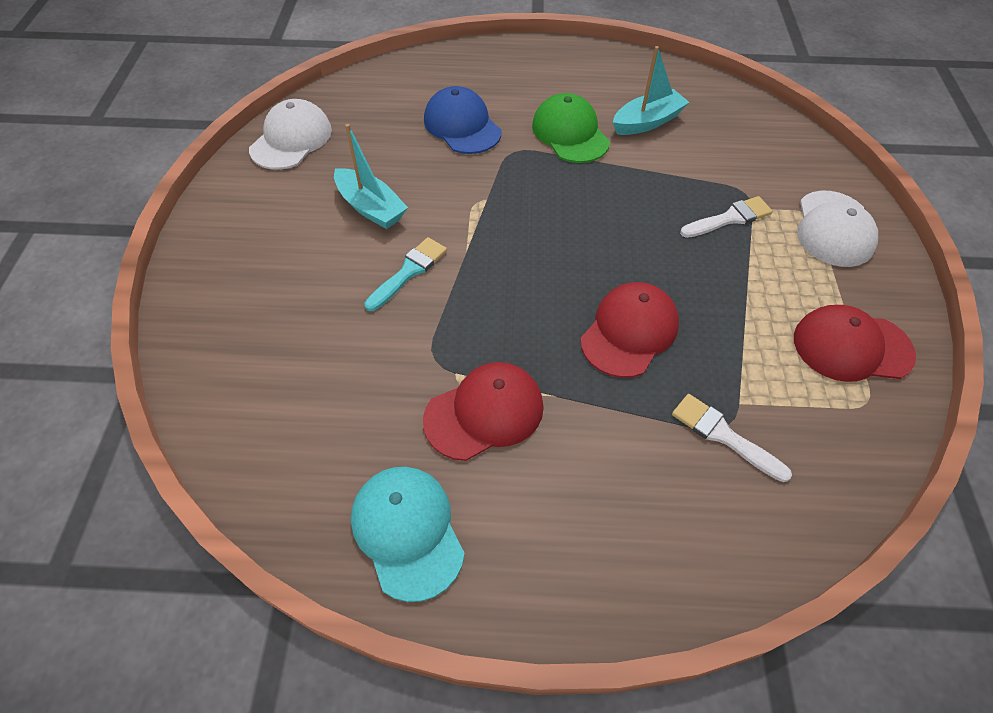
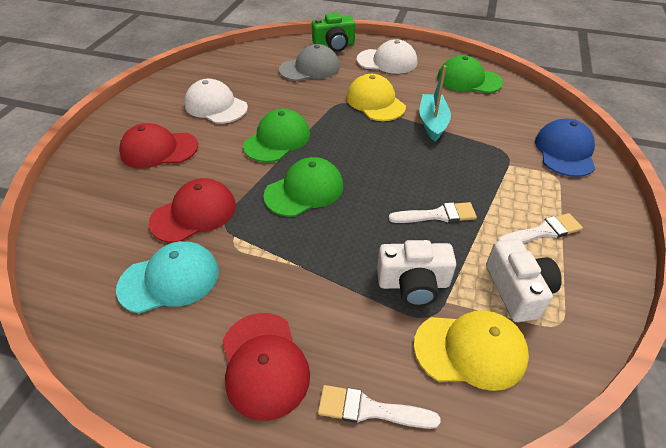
green camera: 0 -> 1
green cap: 1 -> 3
grey cap: 0 -> 1
turquoise boat: 2 -> 1
turquoise brush: 1 -> 0
white brush: 2 -> 3
white camera: 0 -> 2
yellow cap: 0 -> 2

